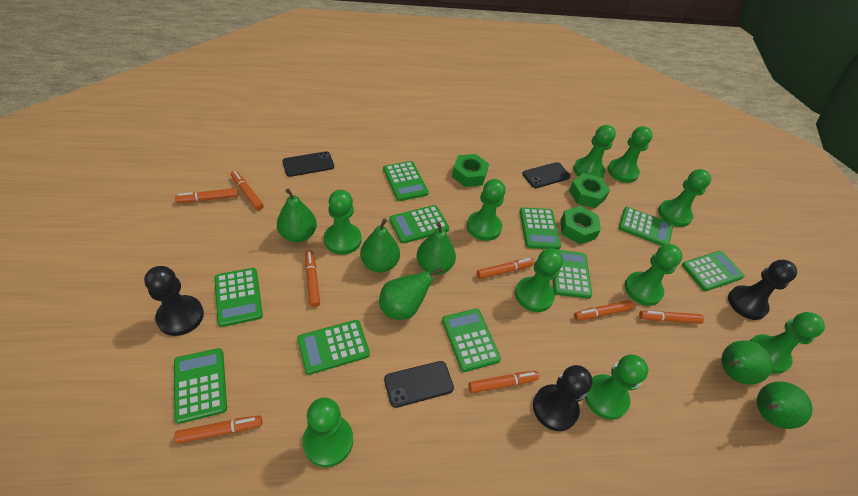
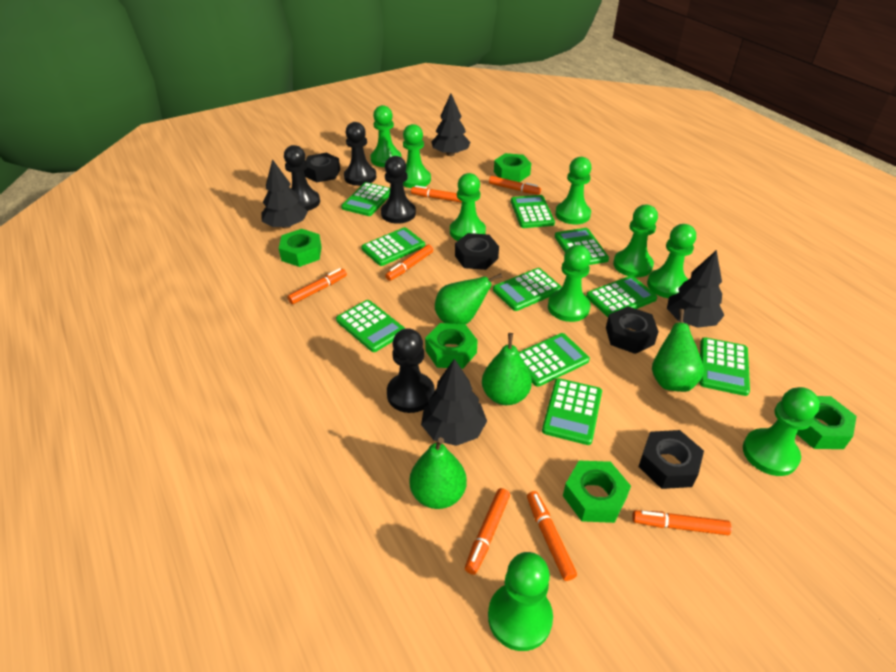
black nut: 0 -> 4
black pawn: 3 -> 4
black phone: 3 -> 0
black tree: 0 -> 4
green nut: 3 -> 5
green pawn: 10 -> 9
green pear: 6 -> 4
orange marker: 8 -> 7

